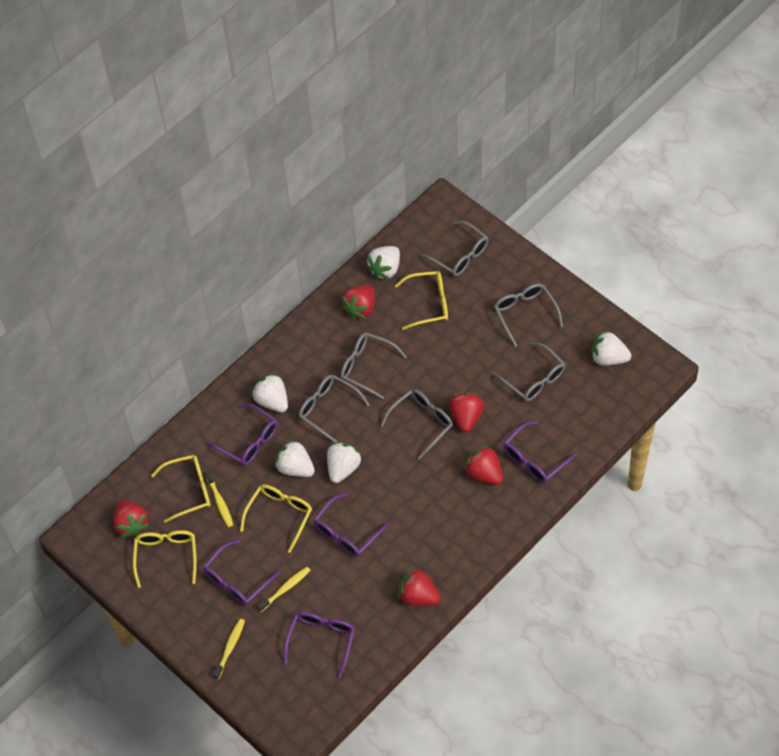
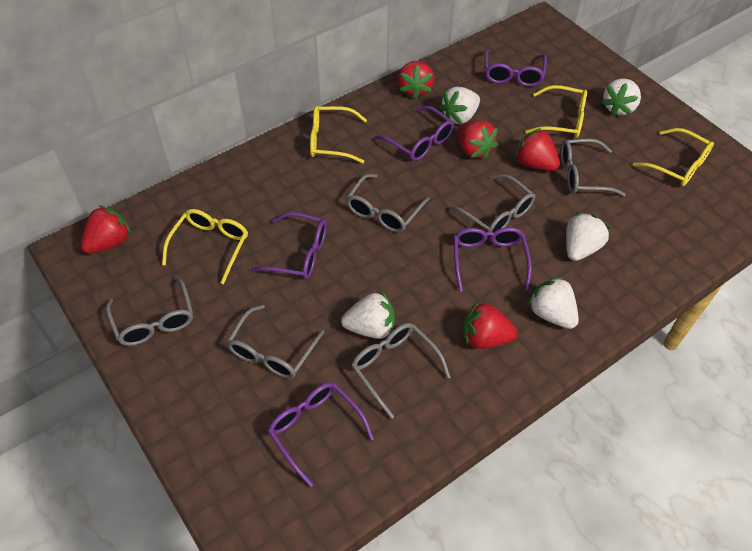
yellow toothbrush: 3 -> 0

